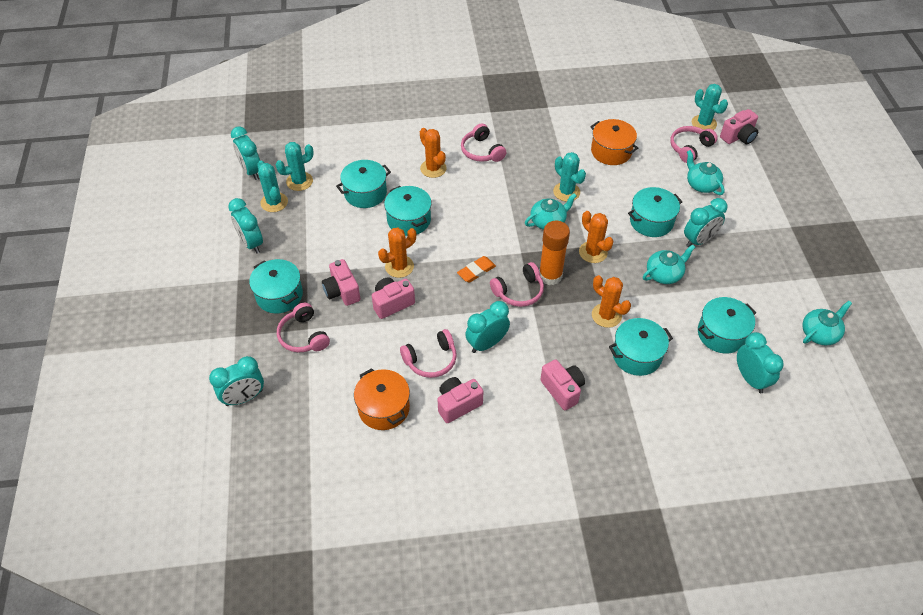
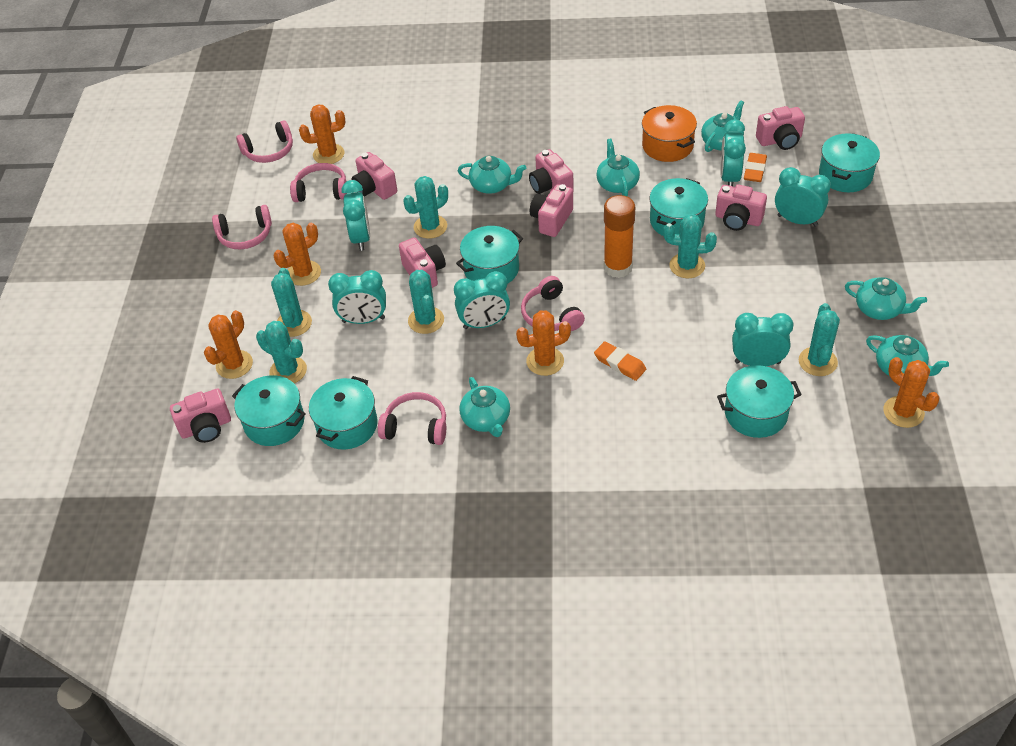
orange cactus: 4 -> 5
orange eraser: 1 -> 2
orange pot: 2 -> 1
pink camera: 5 -> 7
turquoise cactus: 4 -> 6
turquoise teapot: 4 -> 6

